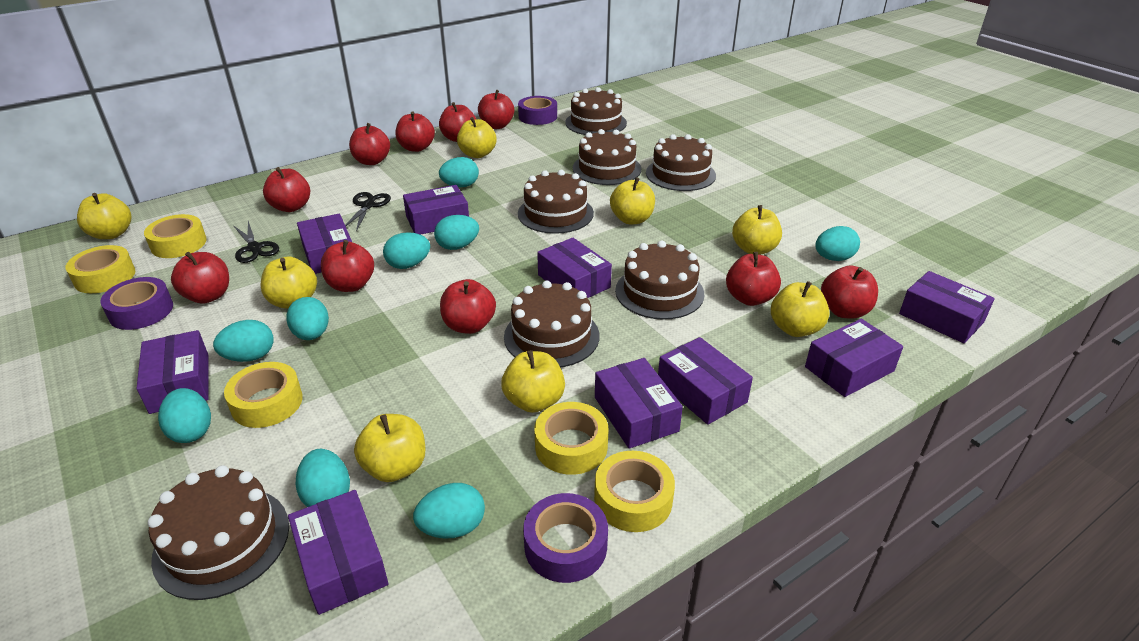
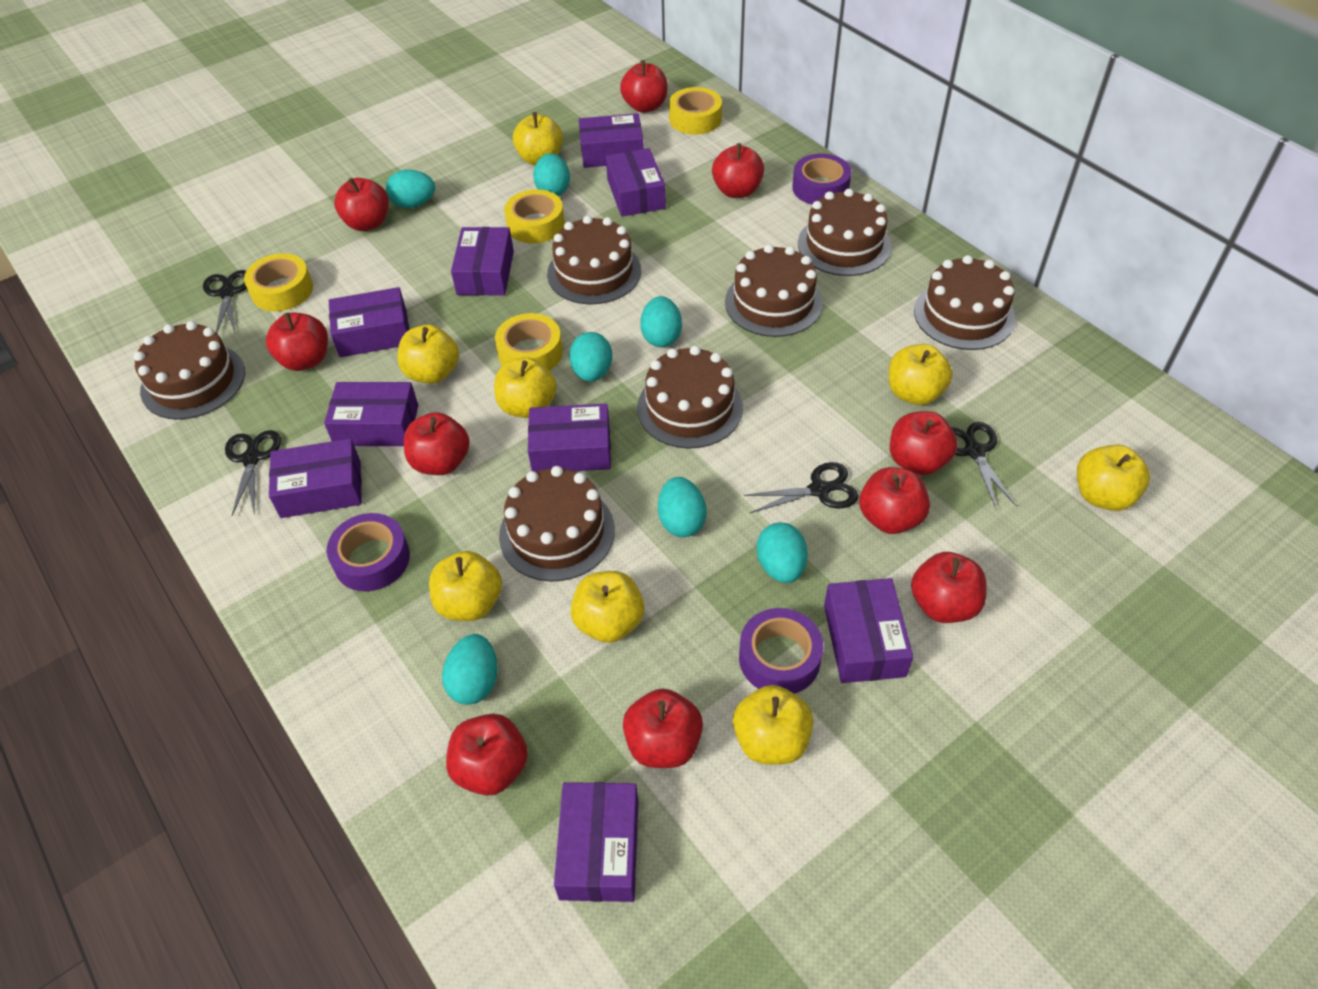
black scissors: 2 -> 4
turquoise egg: 9 -> 7
yellow tape: 5 -> 4

